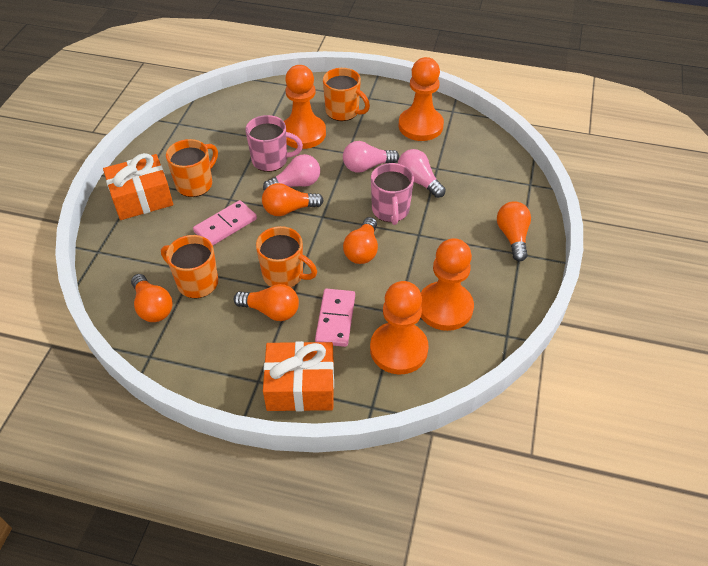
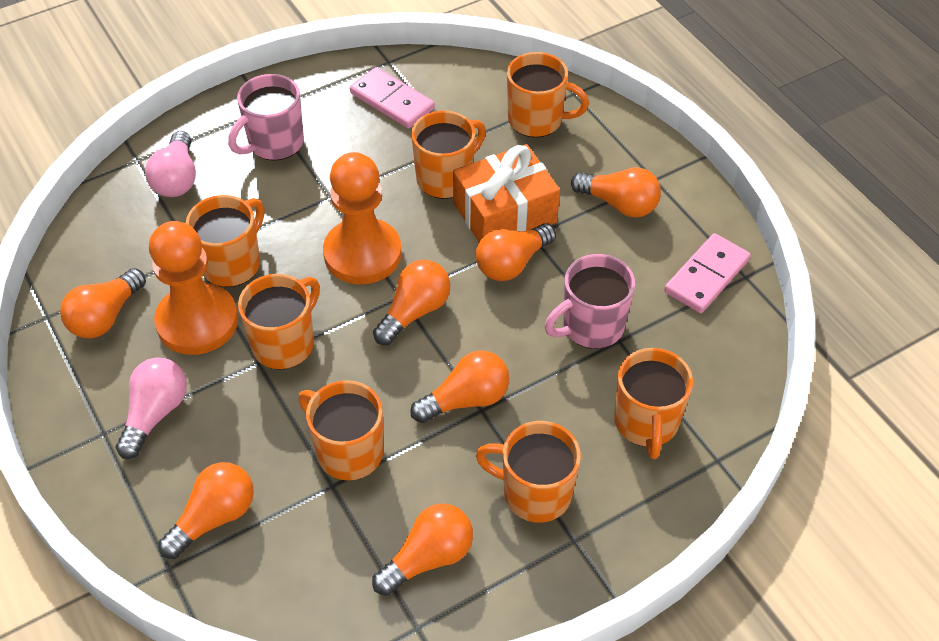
orange gift: 2 -> 1
orange light bulb: 5 -> 7
orange mug: 4 -> 7
orange pawn: 4 -> 2
pink light bulb: 3 -> 2

